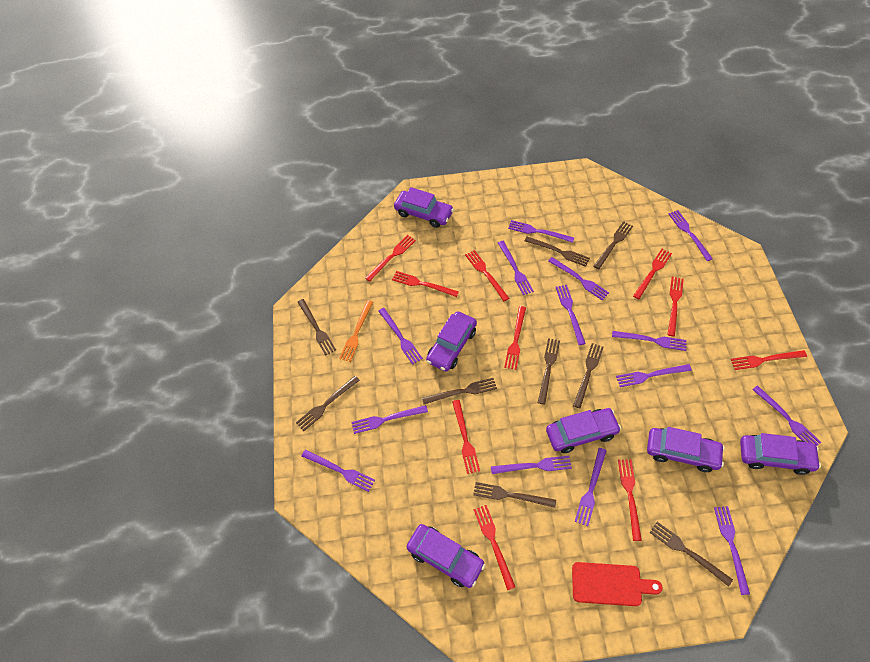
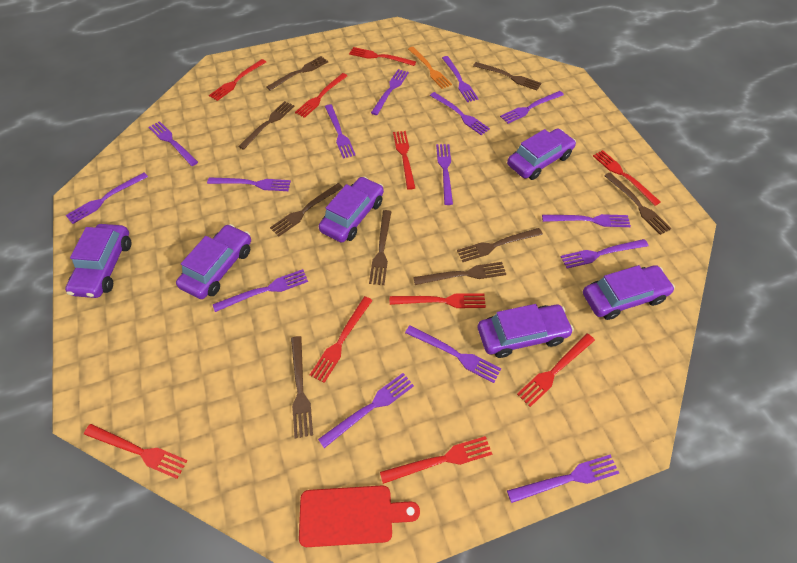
purple fork: 14 -> 15

